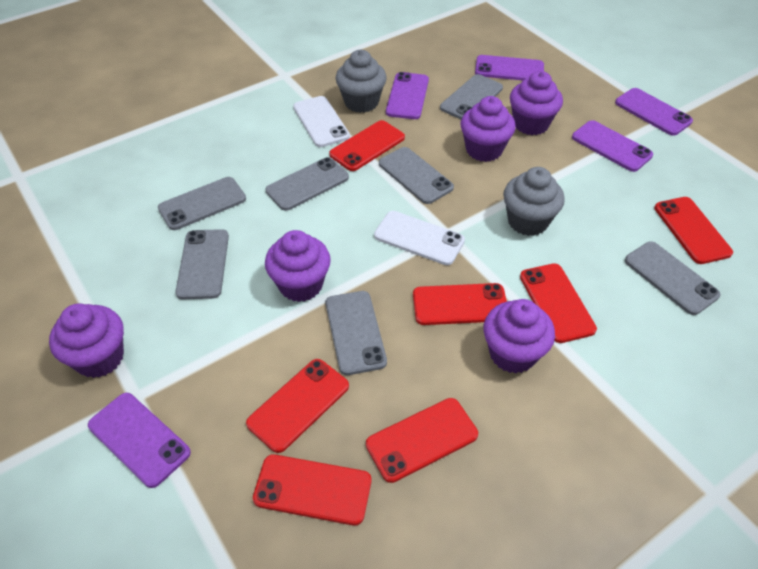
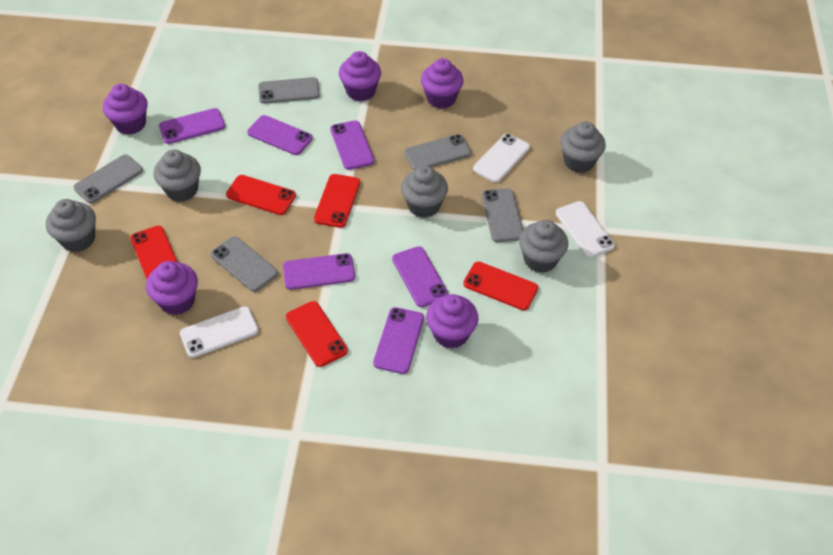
grey cupcake: 2 -> 5
grey phone: 7 -> 5
purple phone: 5 -> 6
red phone: 7 -> 5
white phone: 2 -> 3

